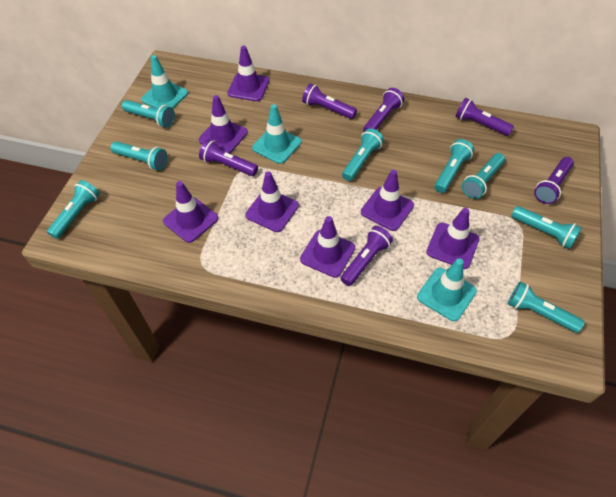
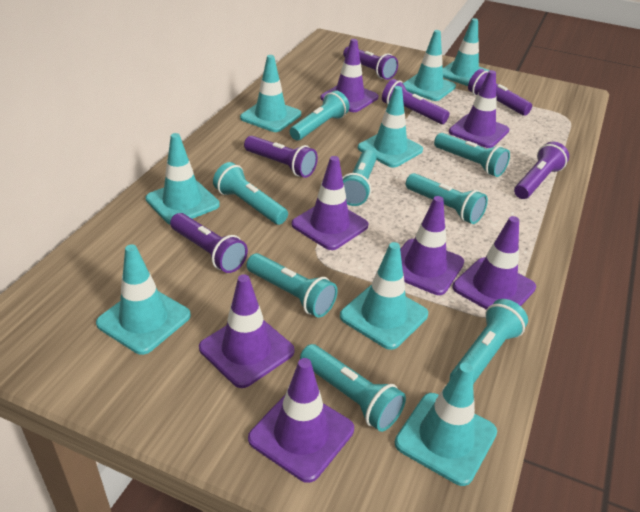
turquoise traffic cone: 3 -> 8

